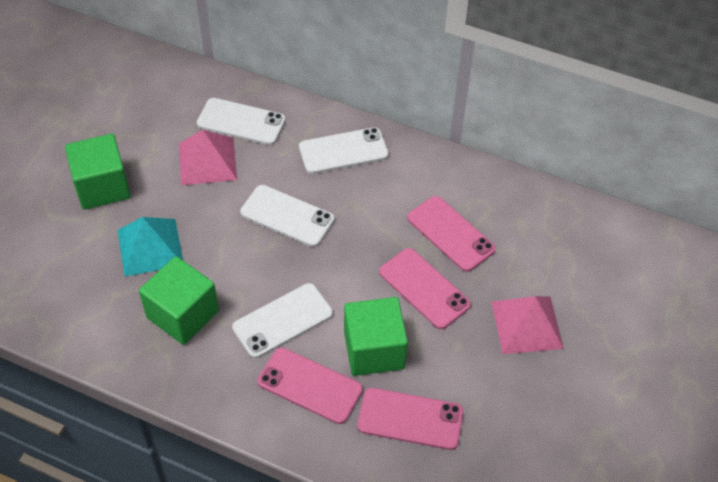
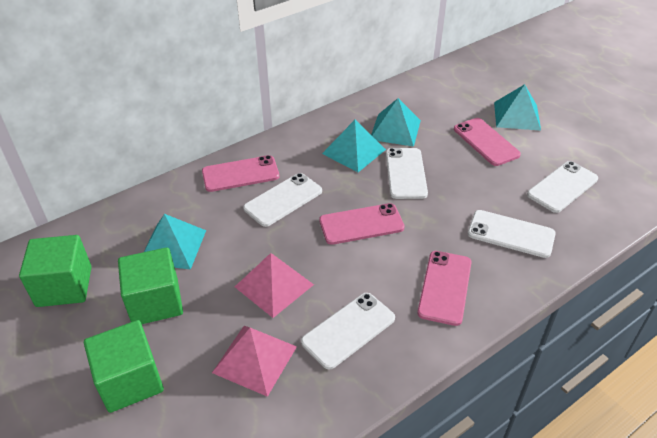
turquoise pyramid: 1 -> 4
white phone: 4 -> 5

